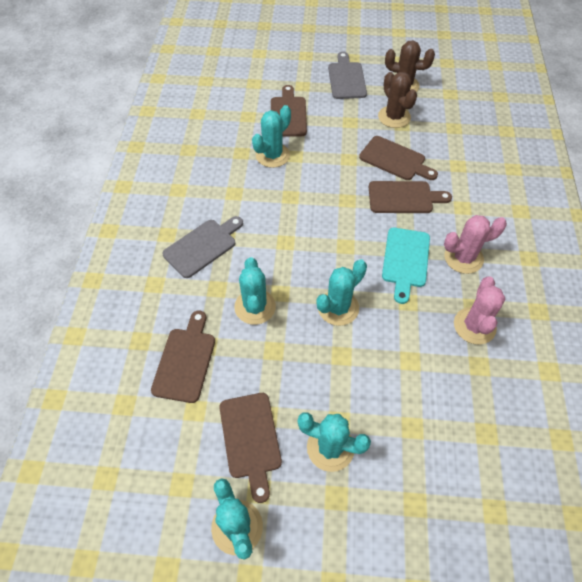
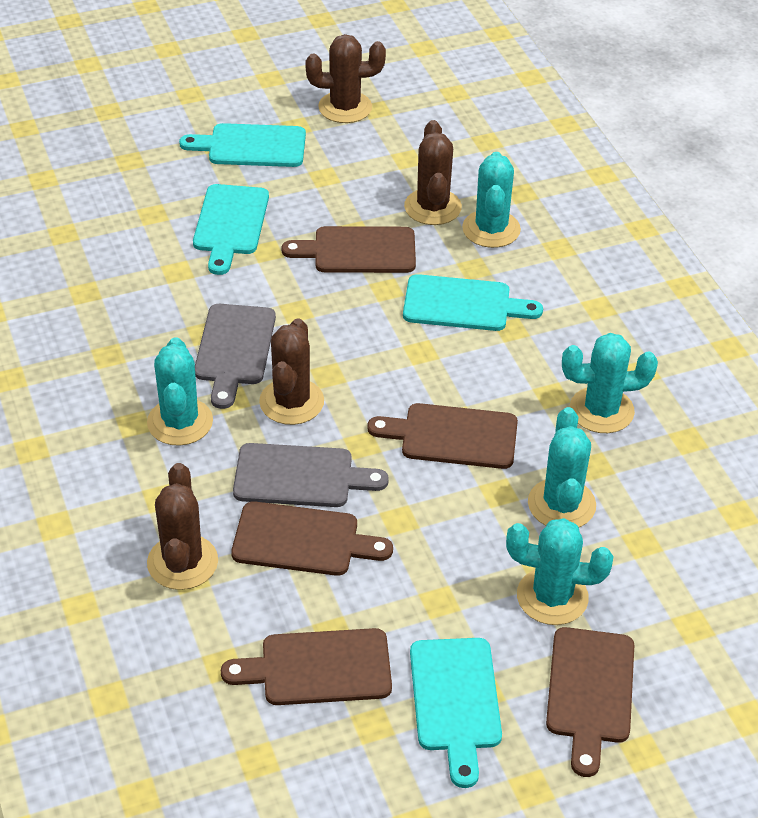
brown cactus: 2 -> 4
pink cactus: 2 -> 0
turquoise cutting board: 1 -> 4

